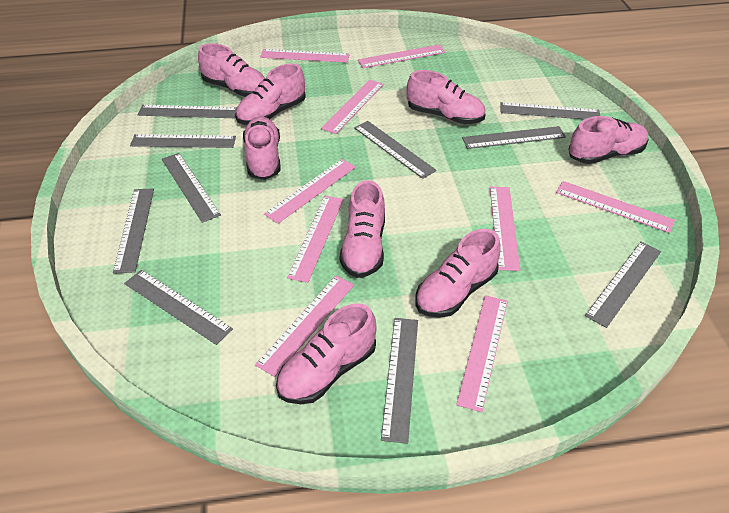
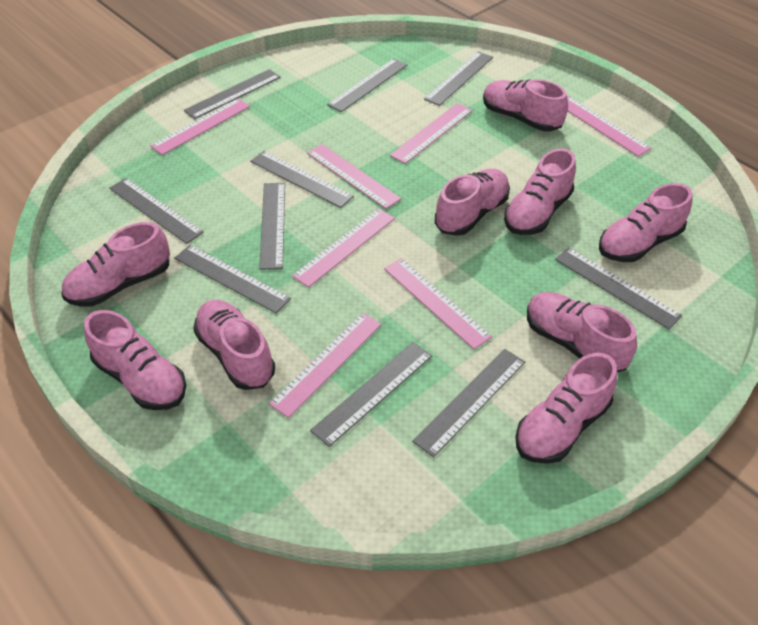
pink ruler: 9 -> 7
pink shoe: 8 -> 9

